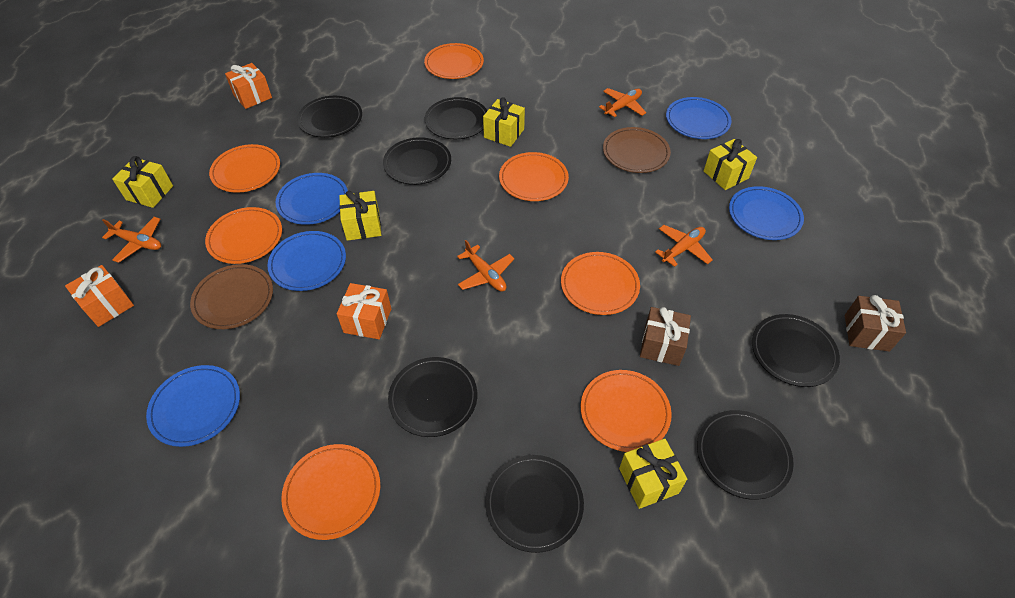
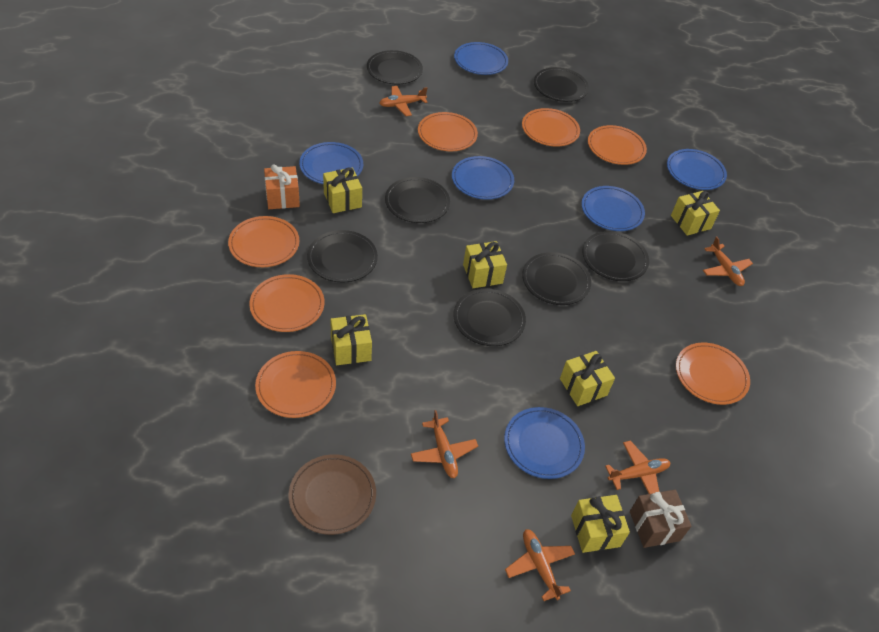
blue plate: 5 -> 6
brown gift: 2 -> 1
brown plate: 2 -> 1
orange gift: 3 -> 1
orange plane: 4 -> 5
yellow gift: 5 -> 6

